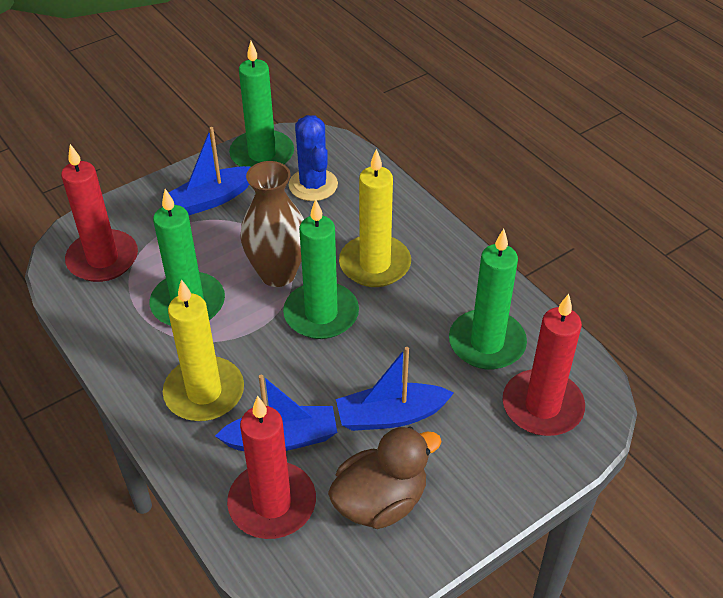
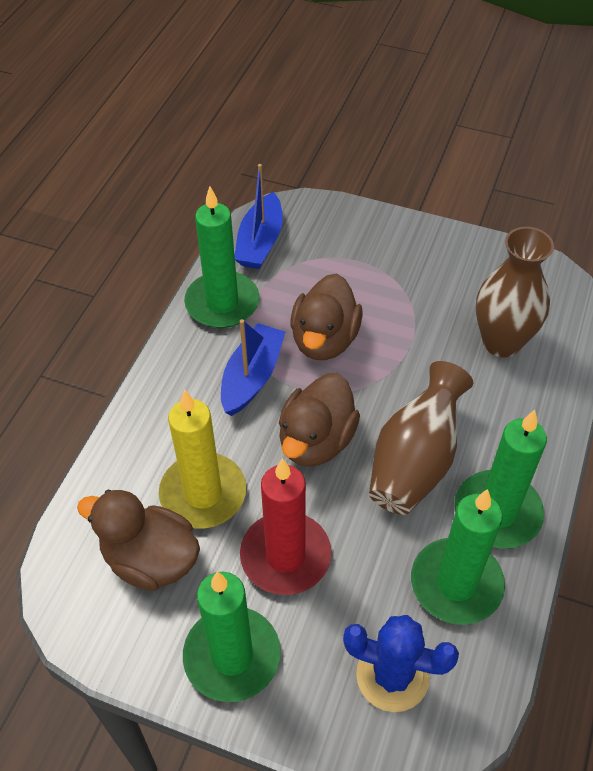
blue boat: 3 -> 2
brown duck: 1 -> 3
brown vase: 1 -> 2
red candle: 3 -> 1
yellow candle: 2 -> 1

